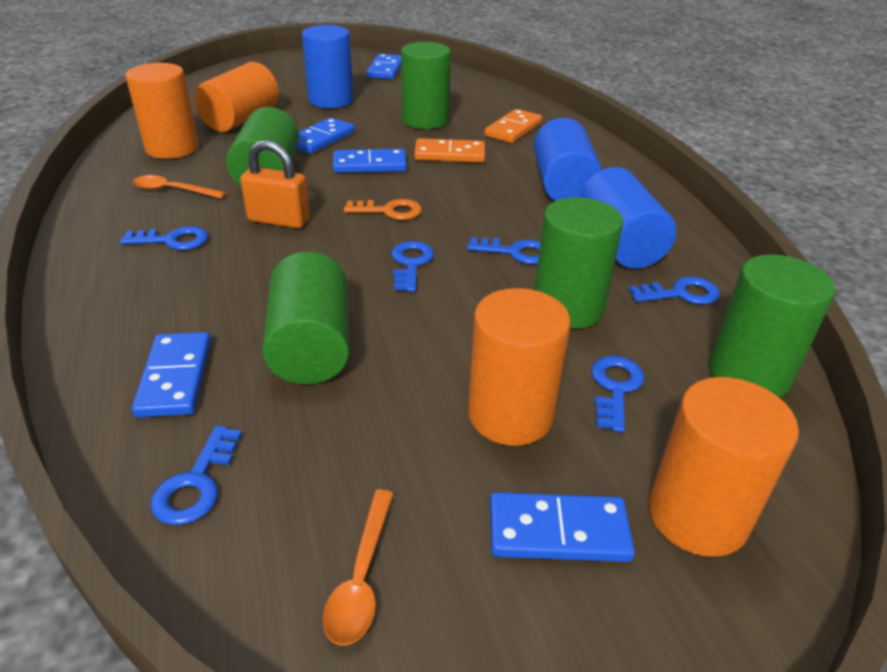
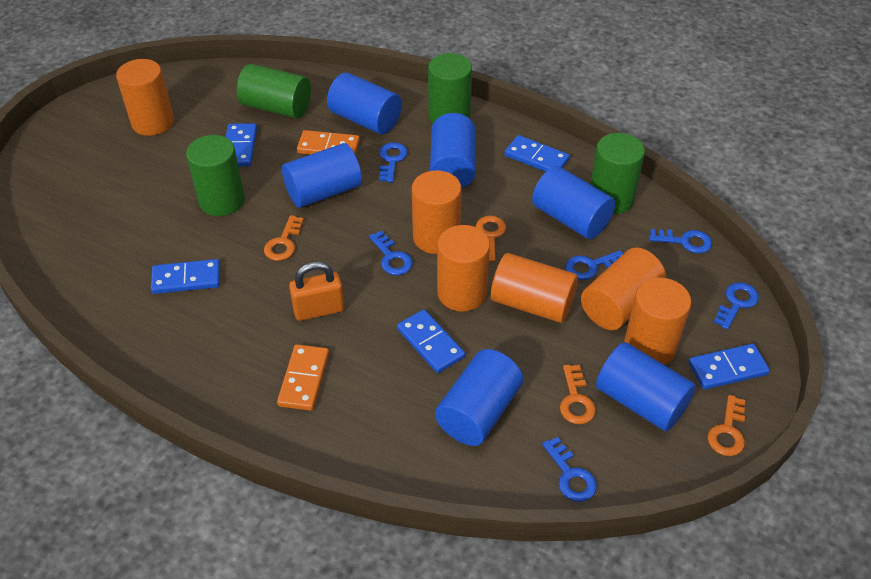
blue cylinder: 3 -> 6
green cylinder: 5 -> 4
orange cylinder: 4 -> 6
orange key: 1 -> 4
orange spoon: 2 -> 0

